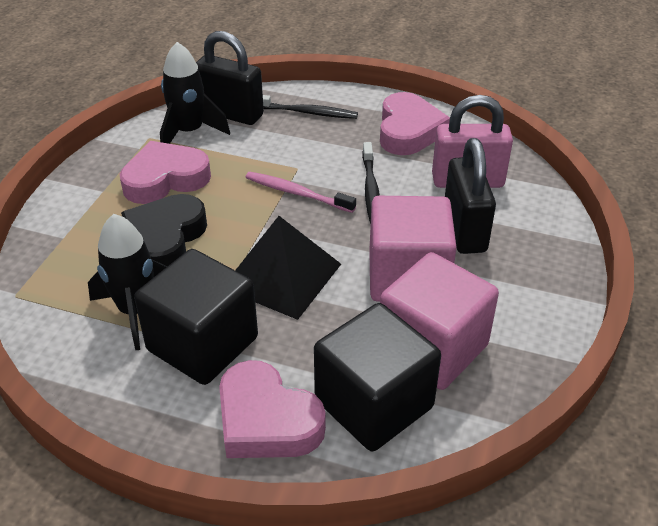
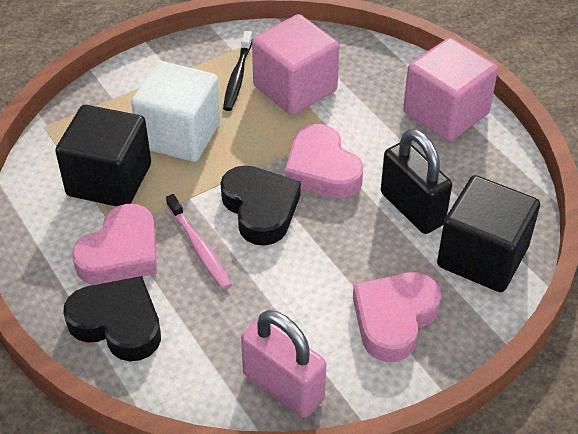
black heart: 1 -> 2
black padlock: 2 -> 1
black pyramid: 1 -> 0
black rocket: 2 -> 0
black toothbrush: 2 -> 1
white cube: 0 -> 1

